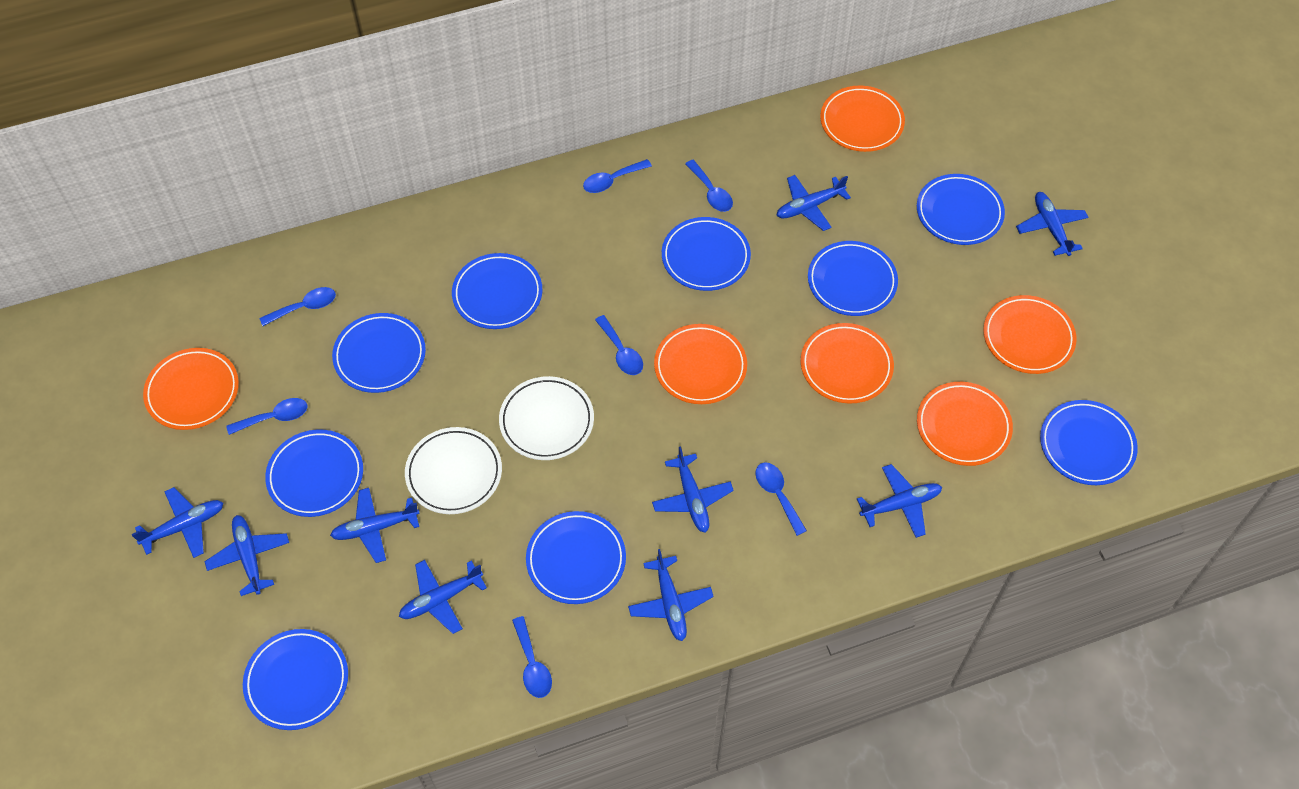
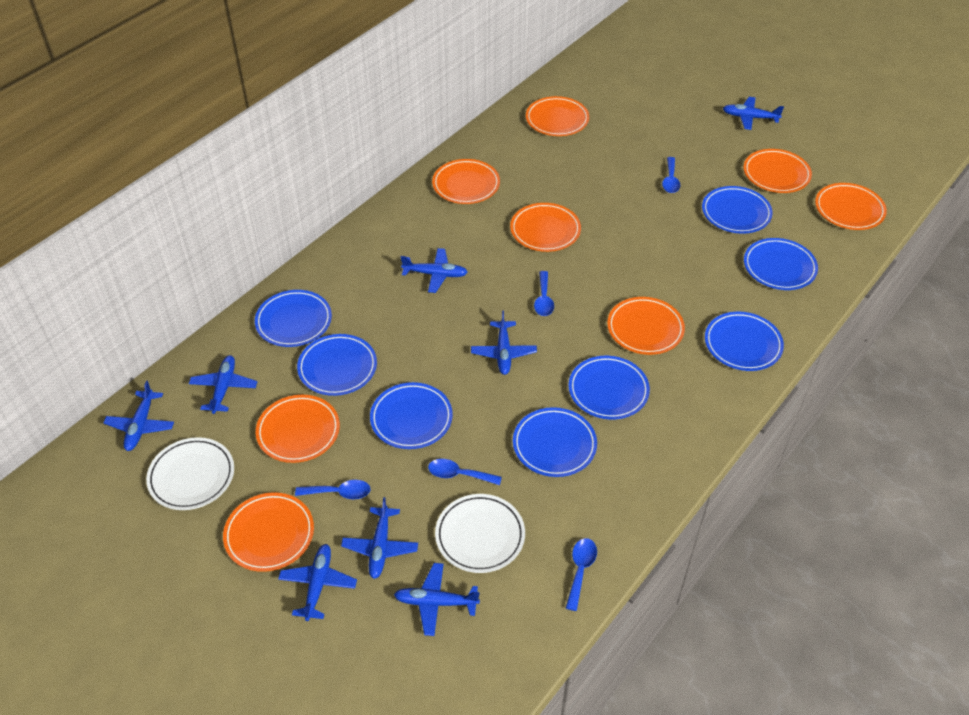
blue plane: 9 -> 8
blue plate: 9 -> 8
blue spoon: 7 -> 5
orange plate: 6 -> 8

